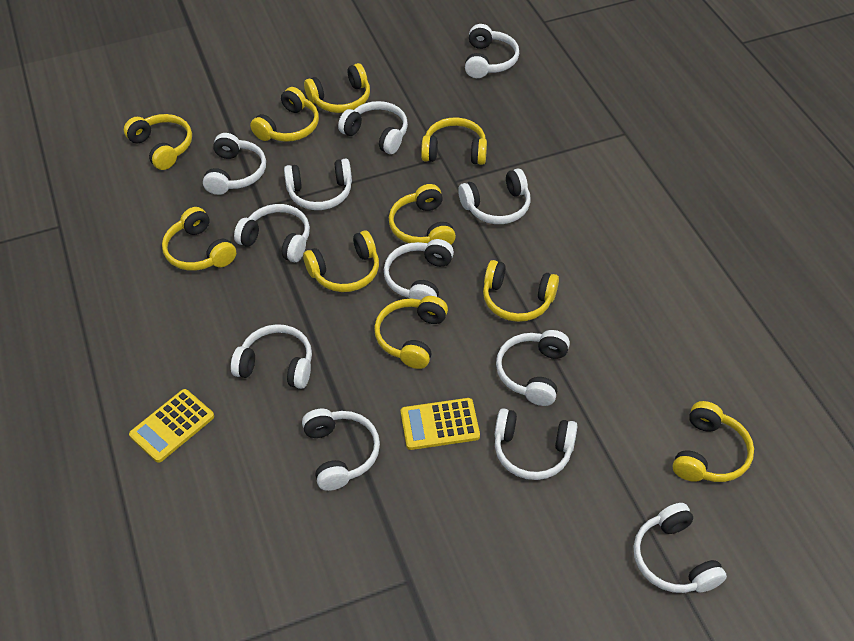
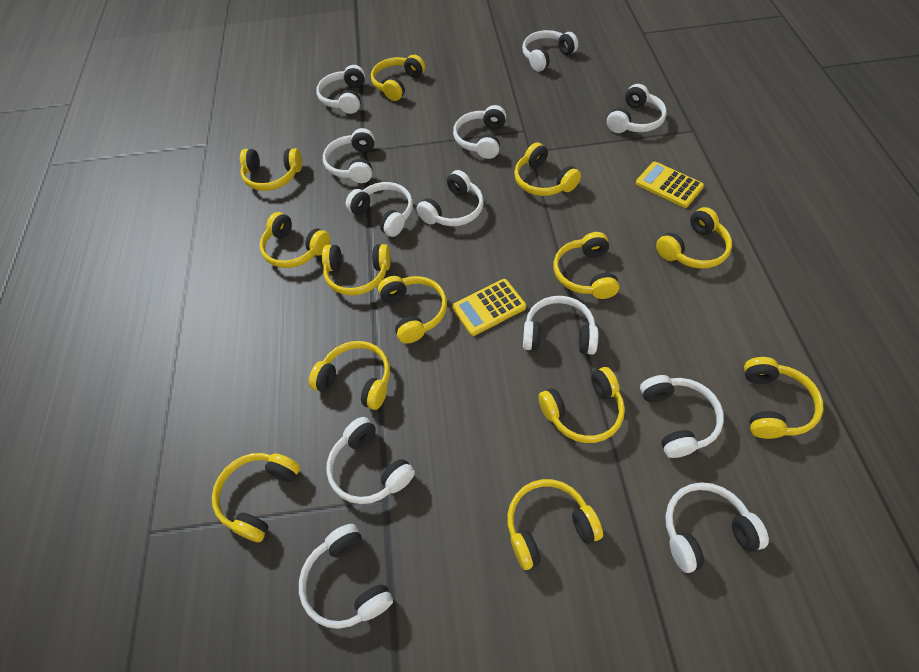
yellow headphones: 10 -> 13

